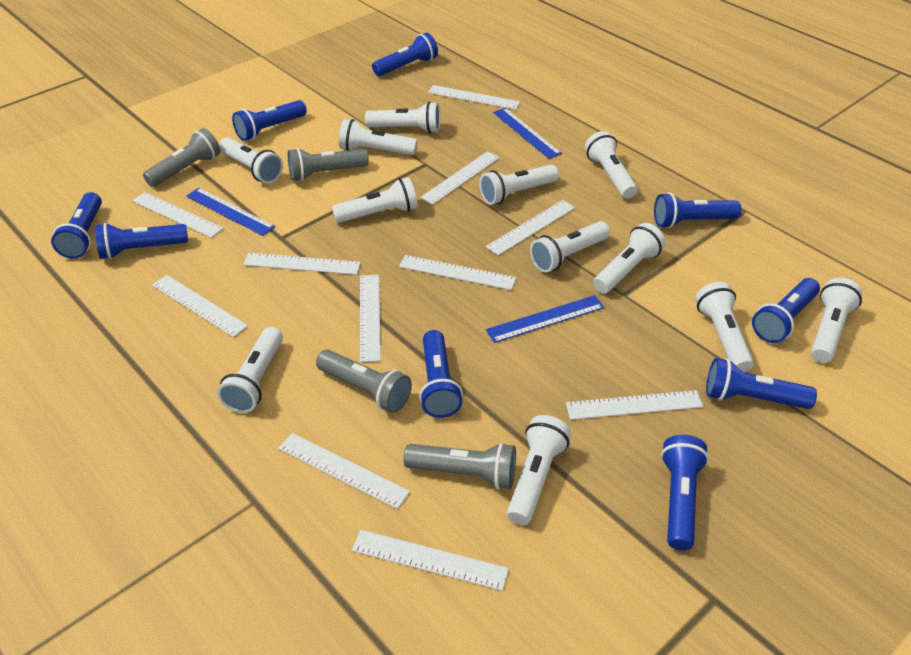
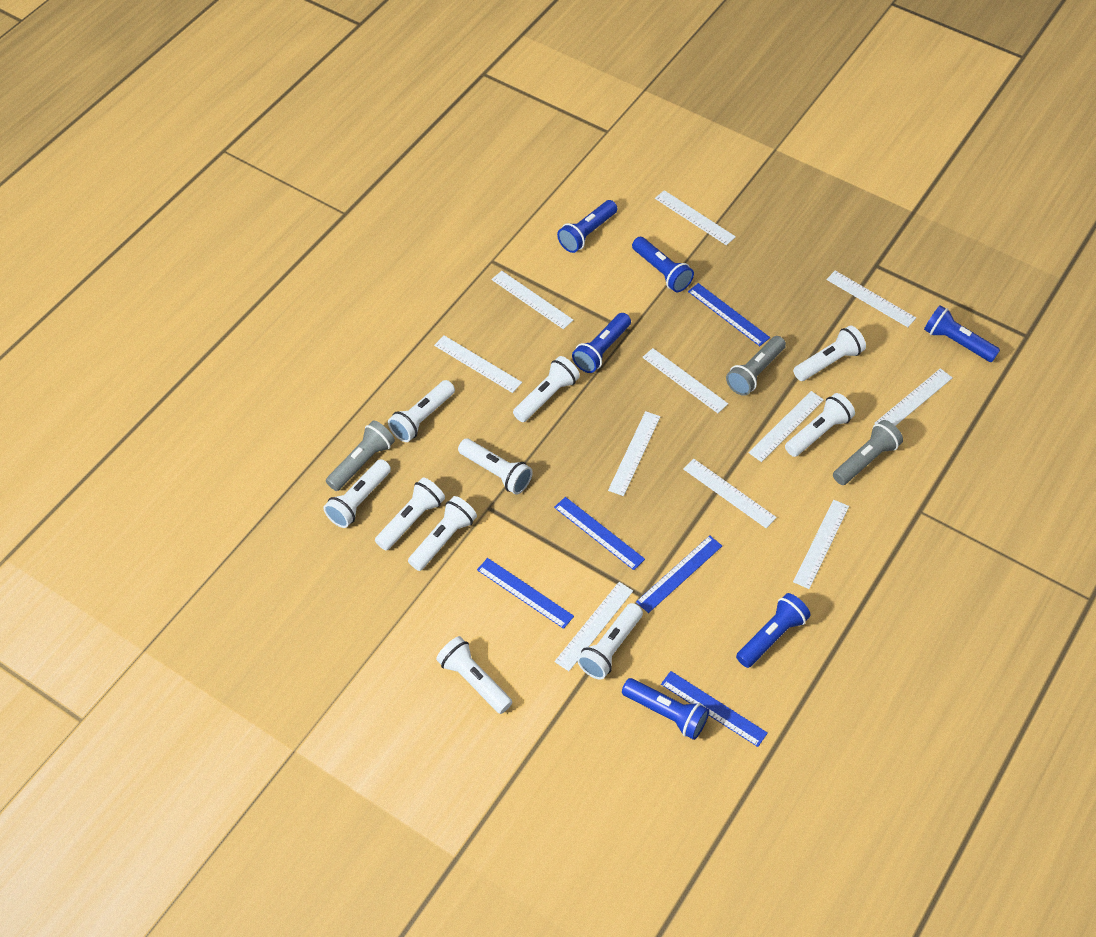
blue flashlight: 9 -> 6
blue ruler: 3 -> 5
grey flashlight: 4 -> 3
white flashlight: 12 -> 10

